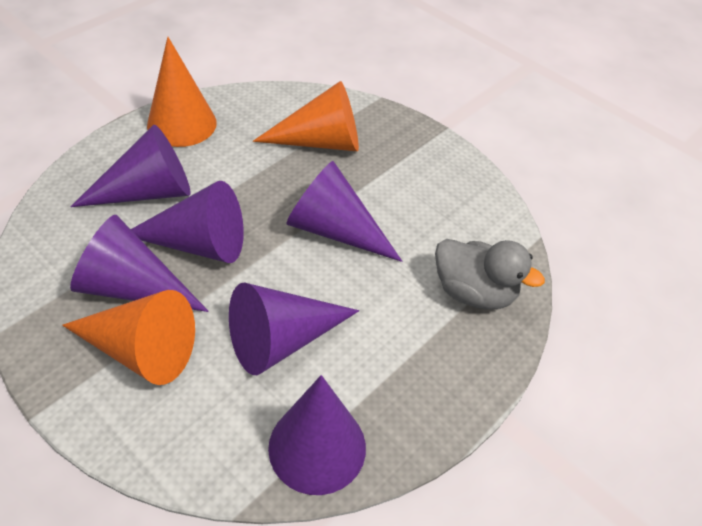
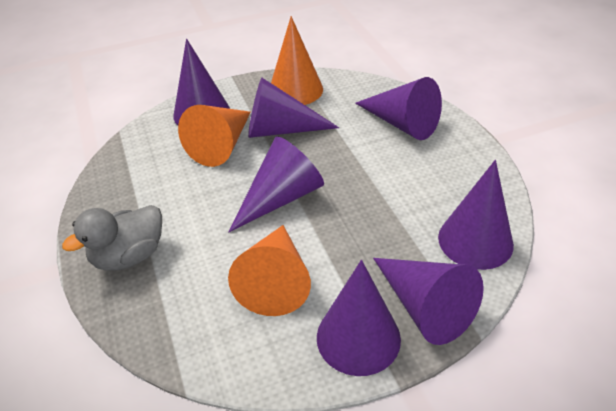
purple cone: 6 -> 7

